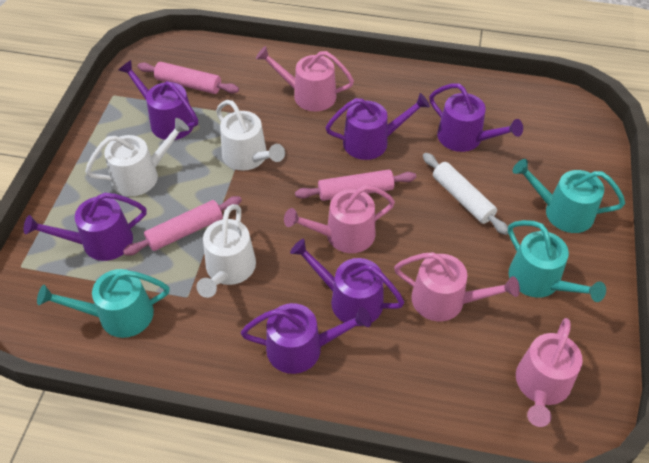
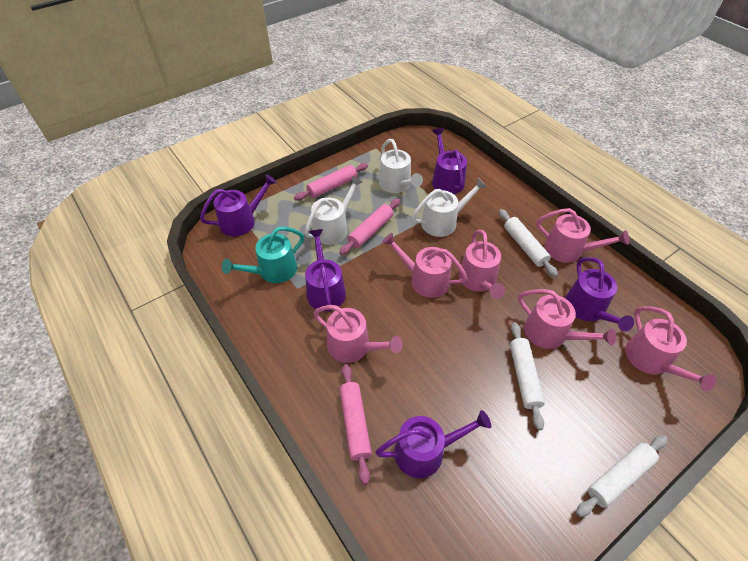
pink watering can: 4 -> 6
purple watering can: 6 -> 5
turquoise watering can: 3 -> 1
white rolling pin: 1 -> 3

